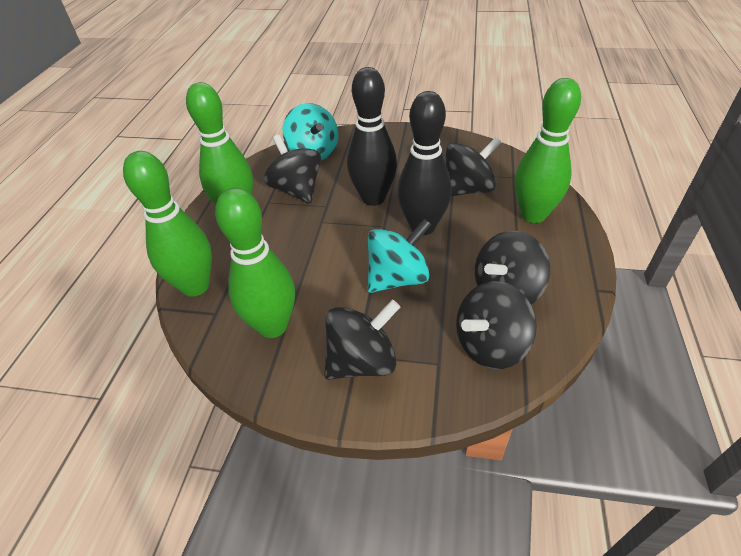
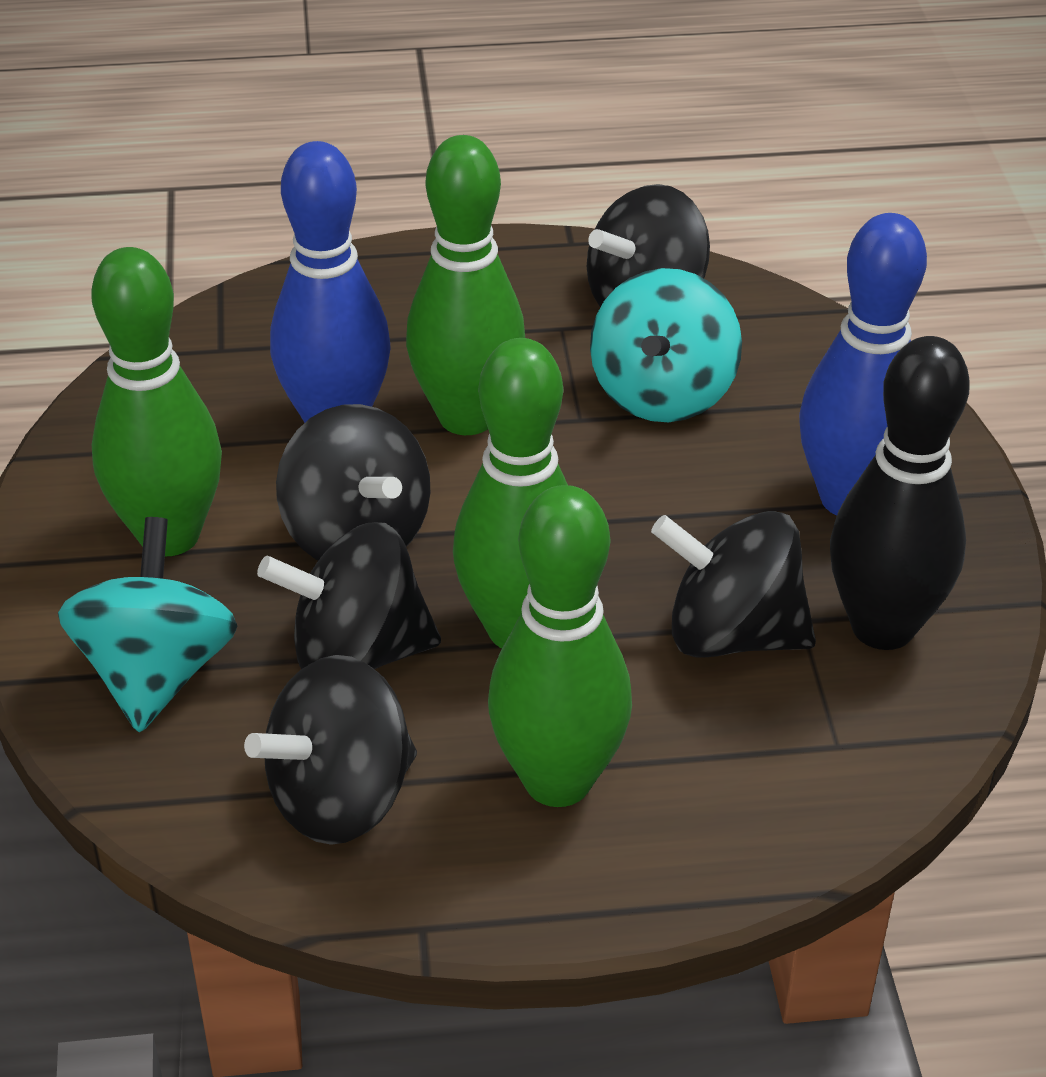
black bowling pin: 2 -> 1
blue bowling pin: 0 -> 2

